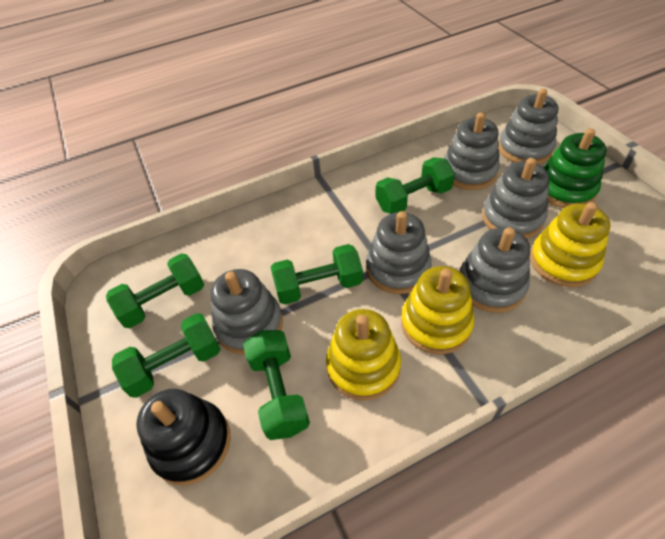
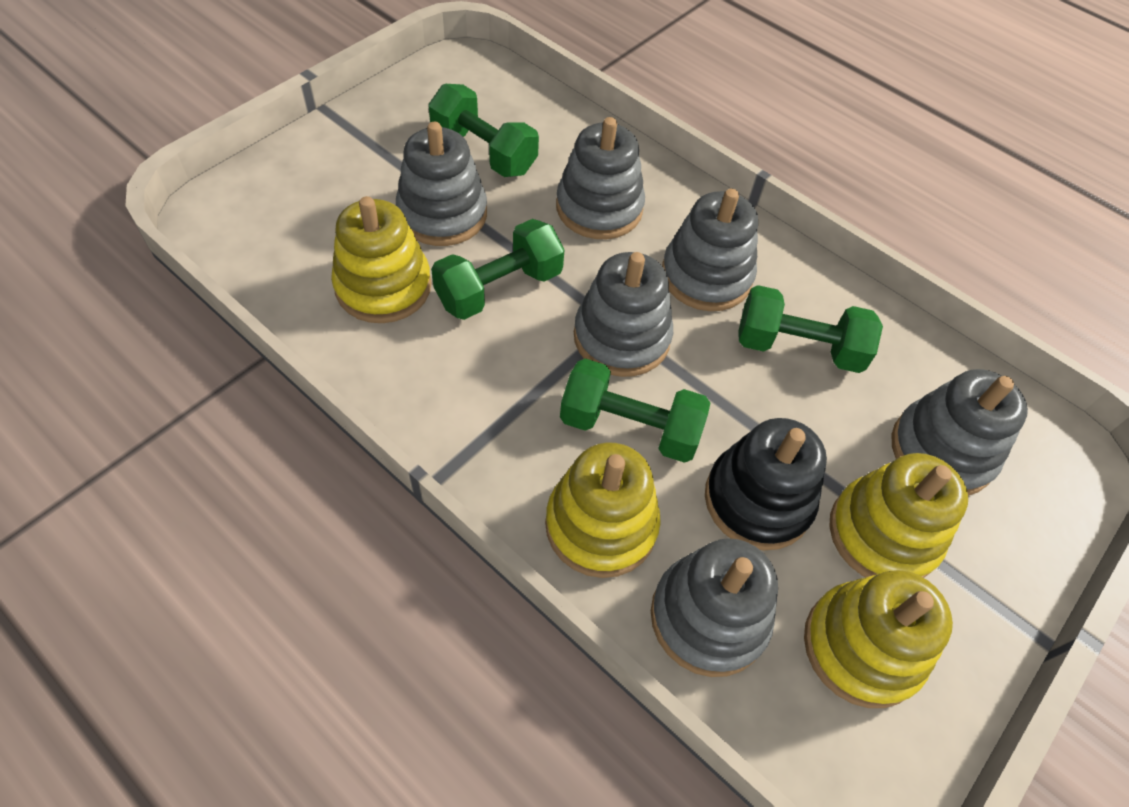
green dumbbell: 5 -> 4
green stacking toy: 1 -> 0
yellow stacking toy: 3 -> 4

